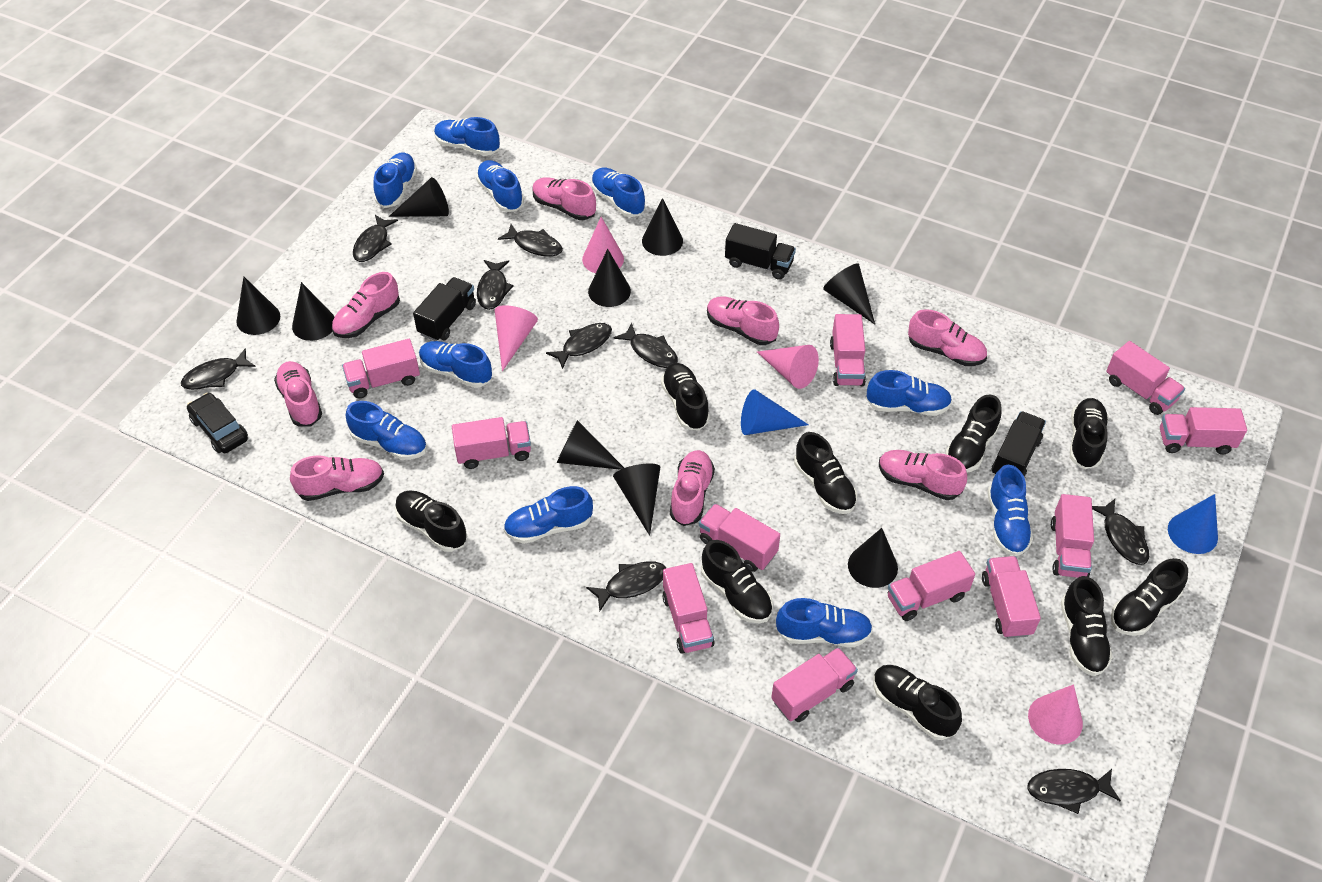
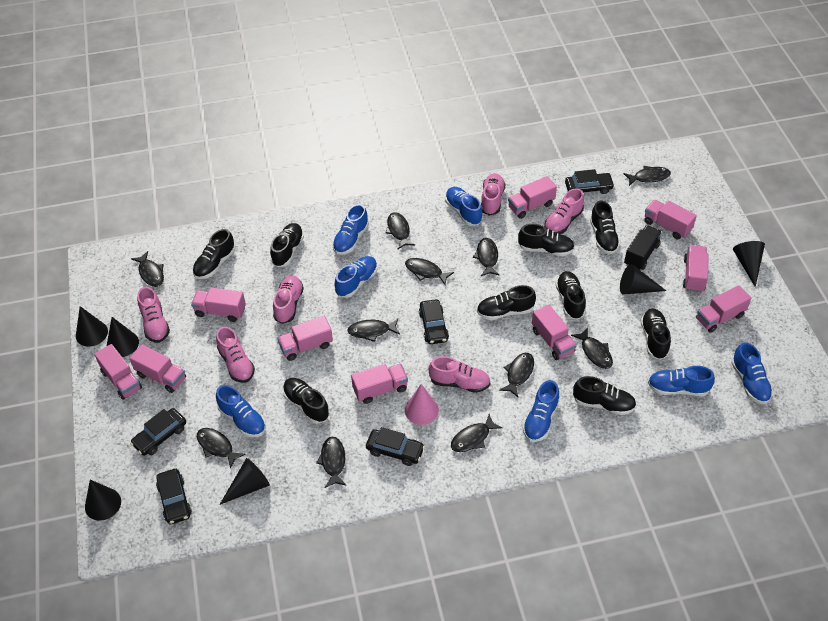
black car: 1 -> 5
black cone: 9 -> 6
black fish: 9 -> 11
black truck: 3 -> 1
blue cone: 2 -> 0
blue shoe: 10 -> 7
pink cone: 4 -> 1
pink shoe: 8 -> 6
pink truck: 11 -> 10

